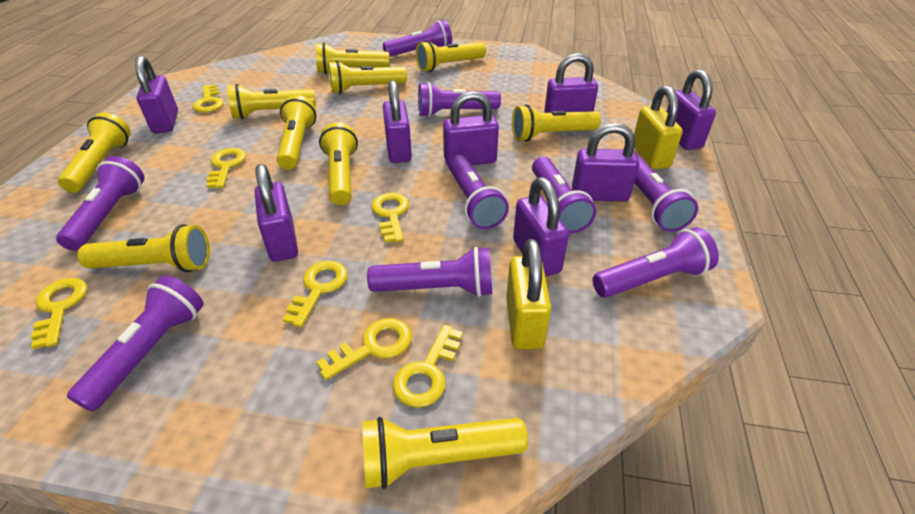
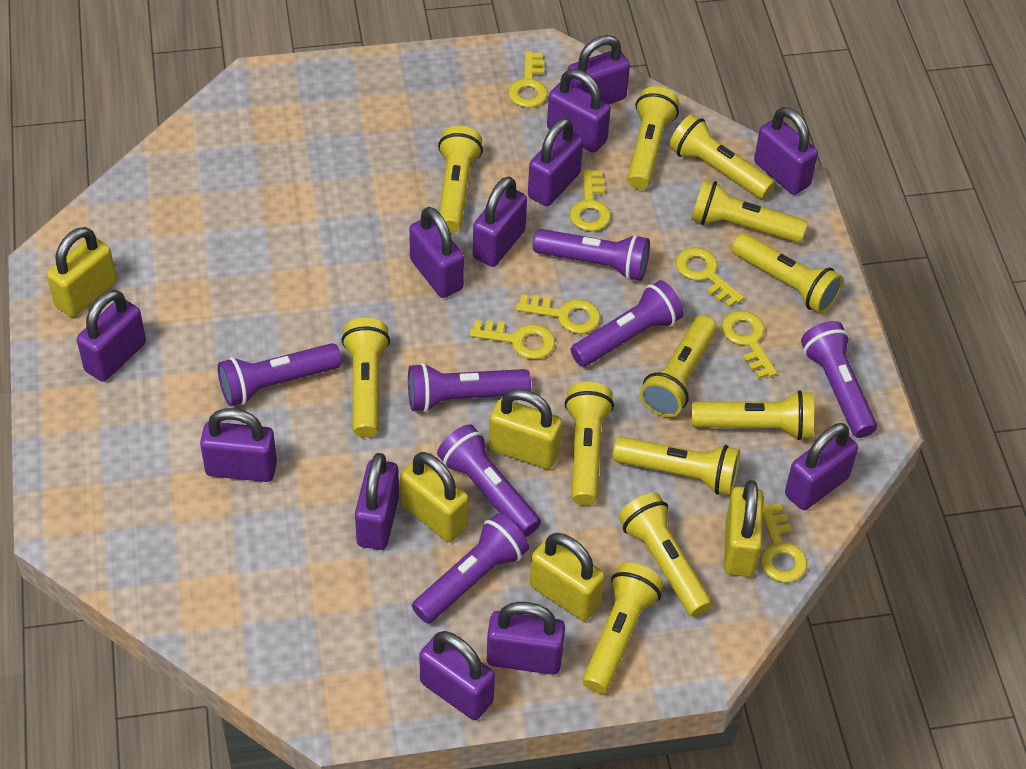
purple flashlight: 9 -> 7
purple padlock: 8 -> 12
yellow flashlight: 10 -> 12
yellow padlock: 2 -> 5

